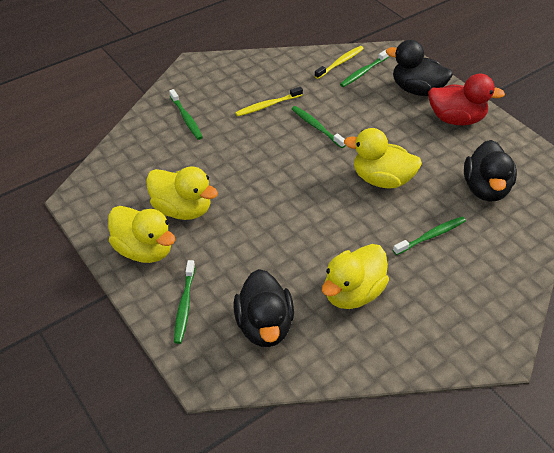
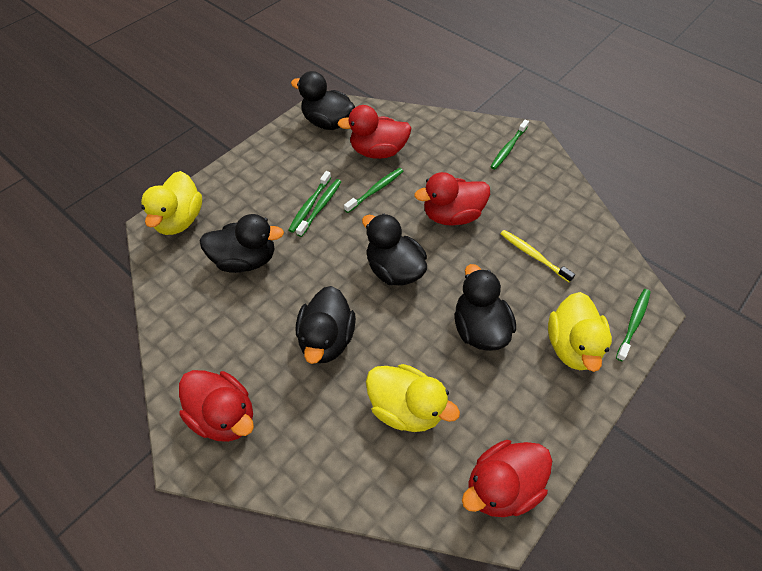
black duck: 3 -> 5
red duck: 1 -> 4
yellow duck: 4 -> 3
yellow toothbrush: 2 -> 1

